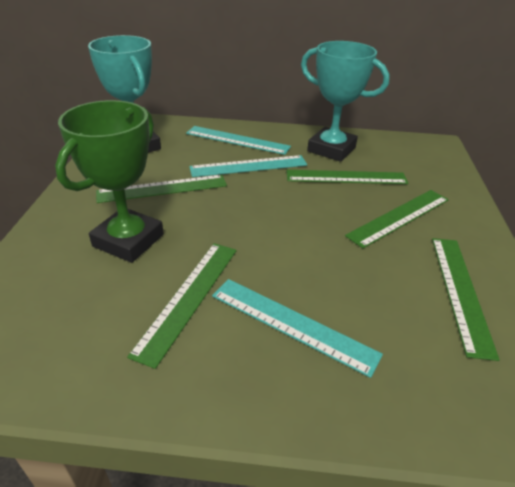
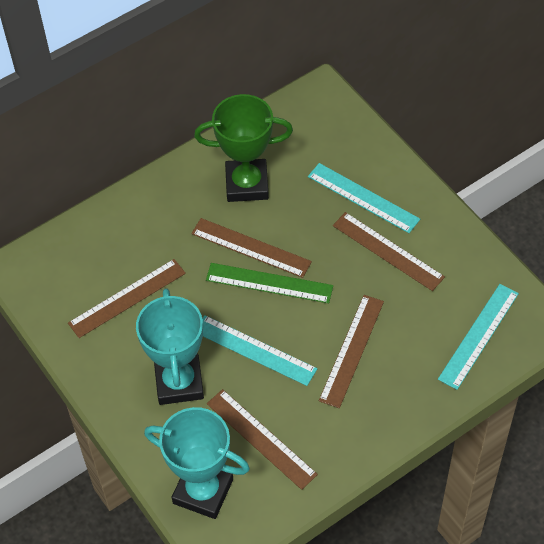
brown ruler: 0 -> 5
green ruler: 5 -> 1

